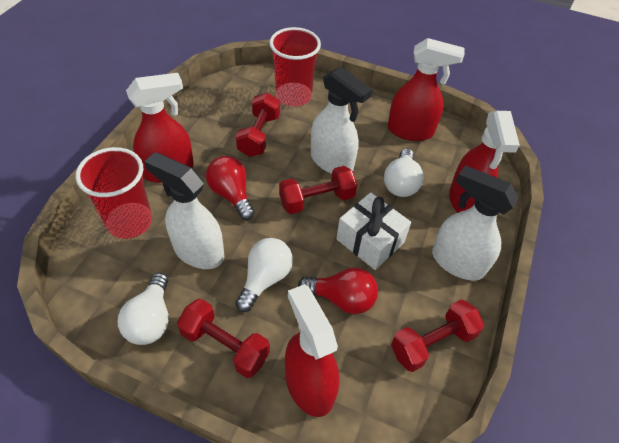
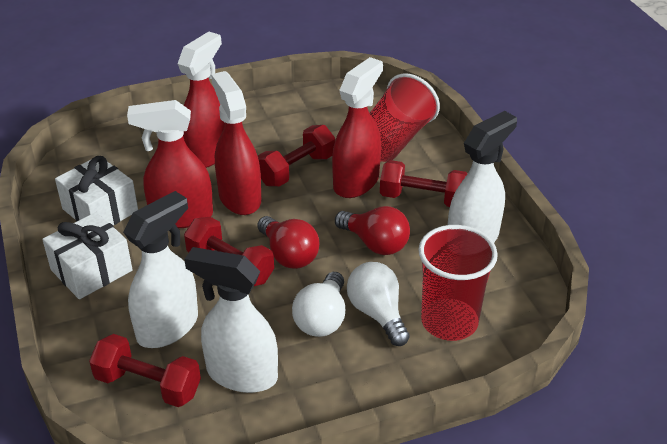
white gift: 1 -> 2
white light bulb: 3 -> 2

